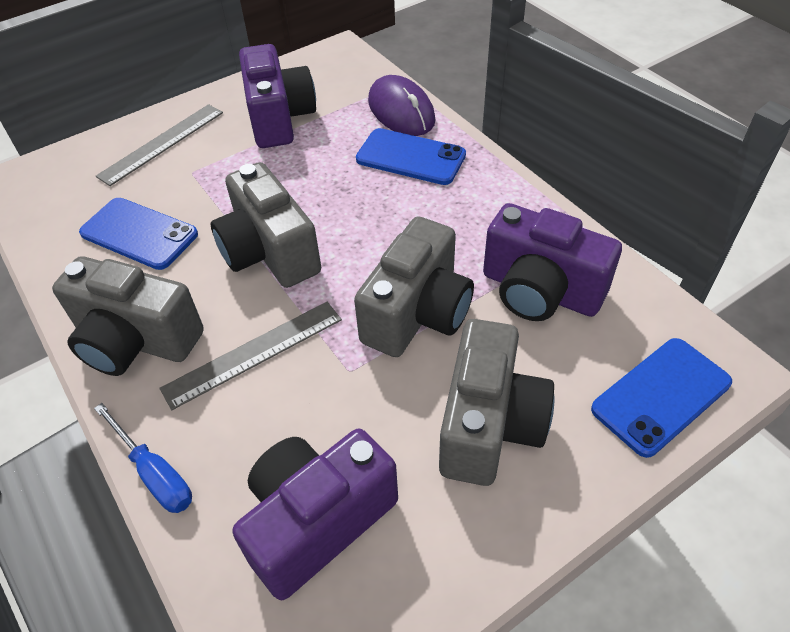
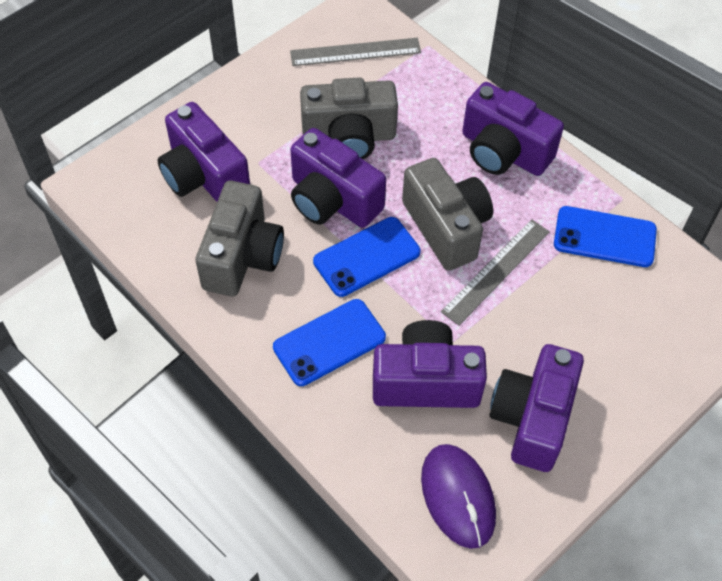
blue screwdriver: 1 -> 0
grey camera: 4 -> 3
purple camera: 3 -> 5

